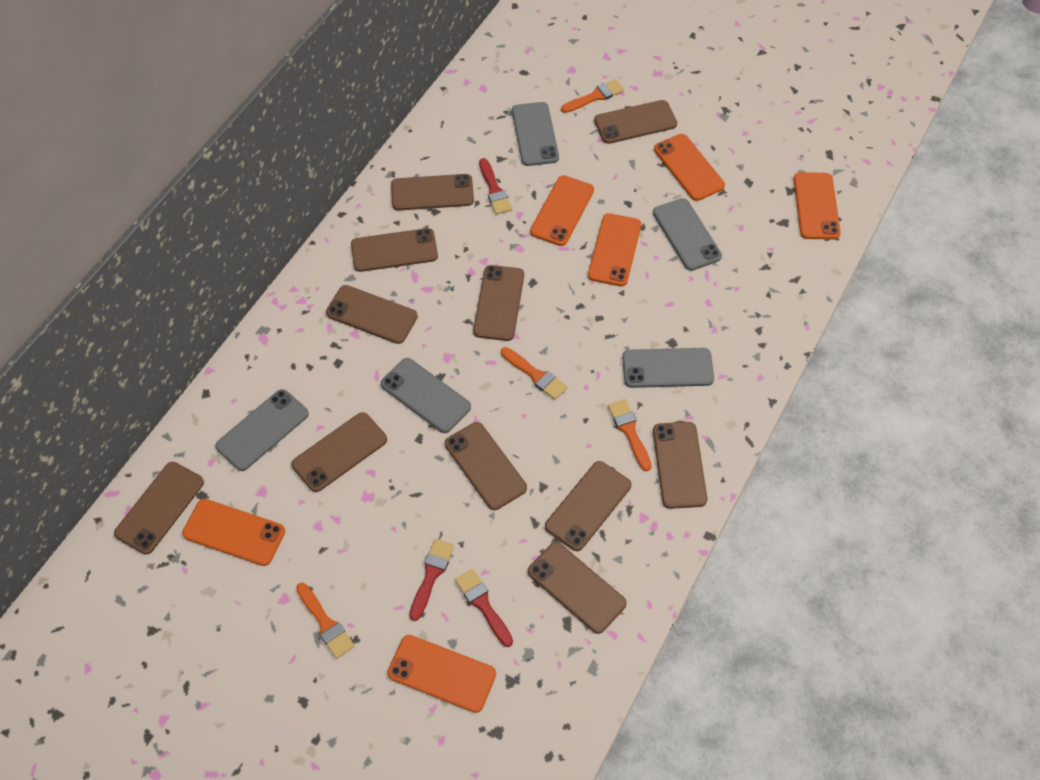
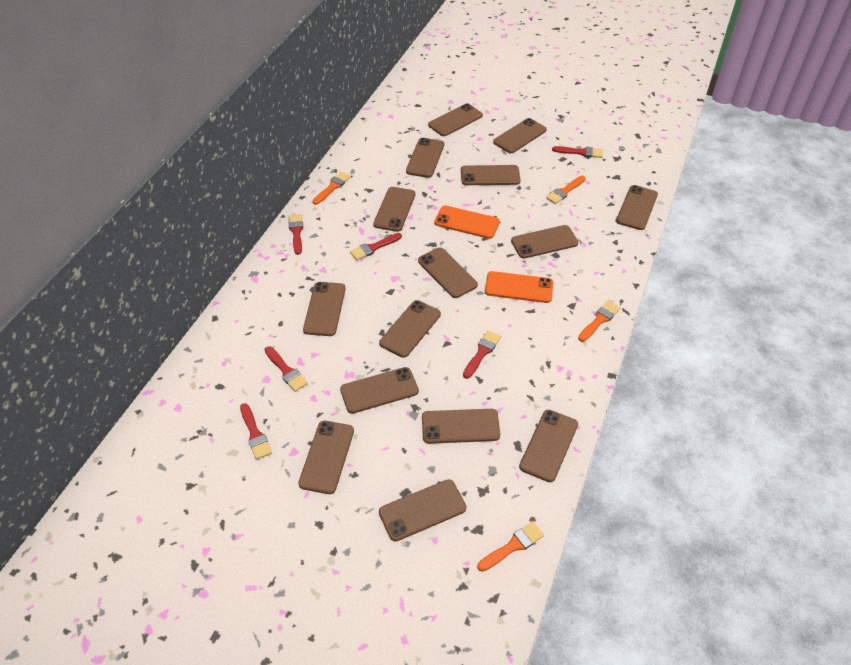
brown phone: 11 -> 15
grey phone: 5 -> 0
orange phone: 6 -> 2
red brush: 3 -> 6

